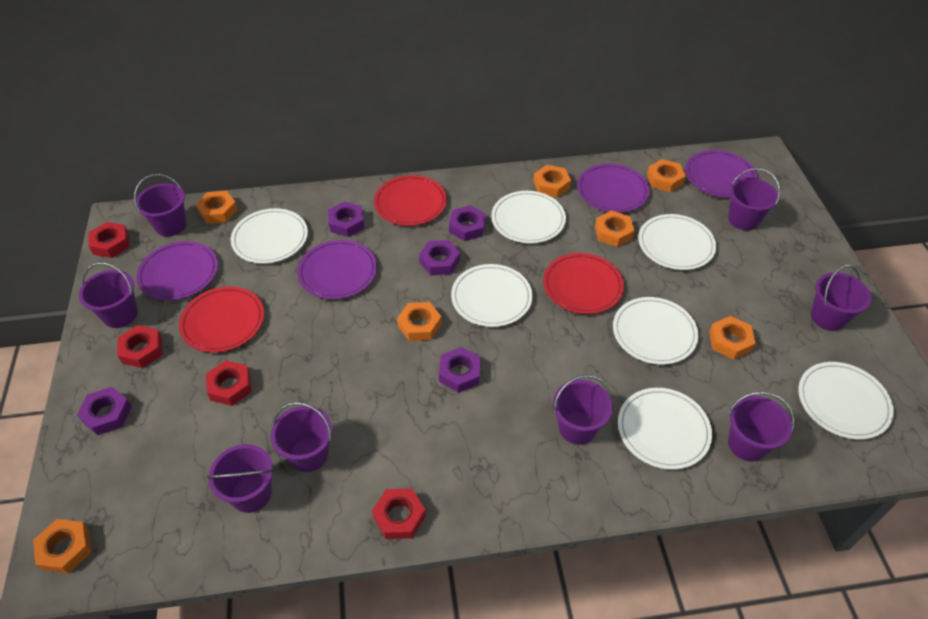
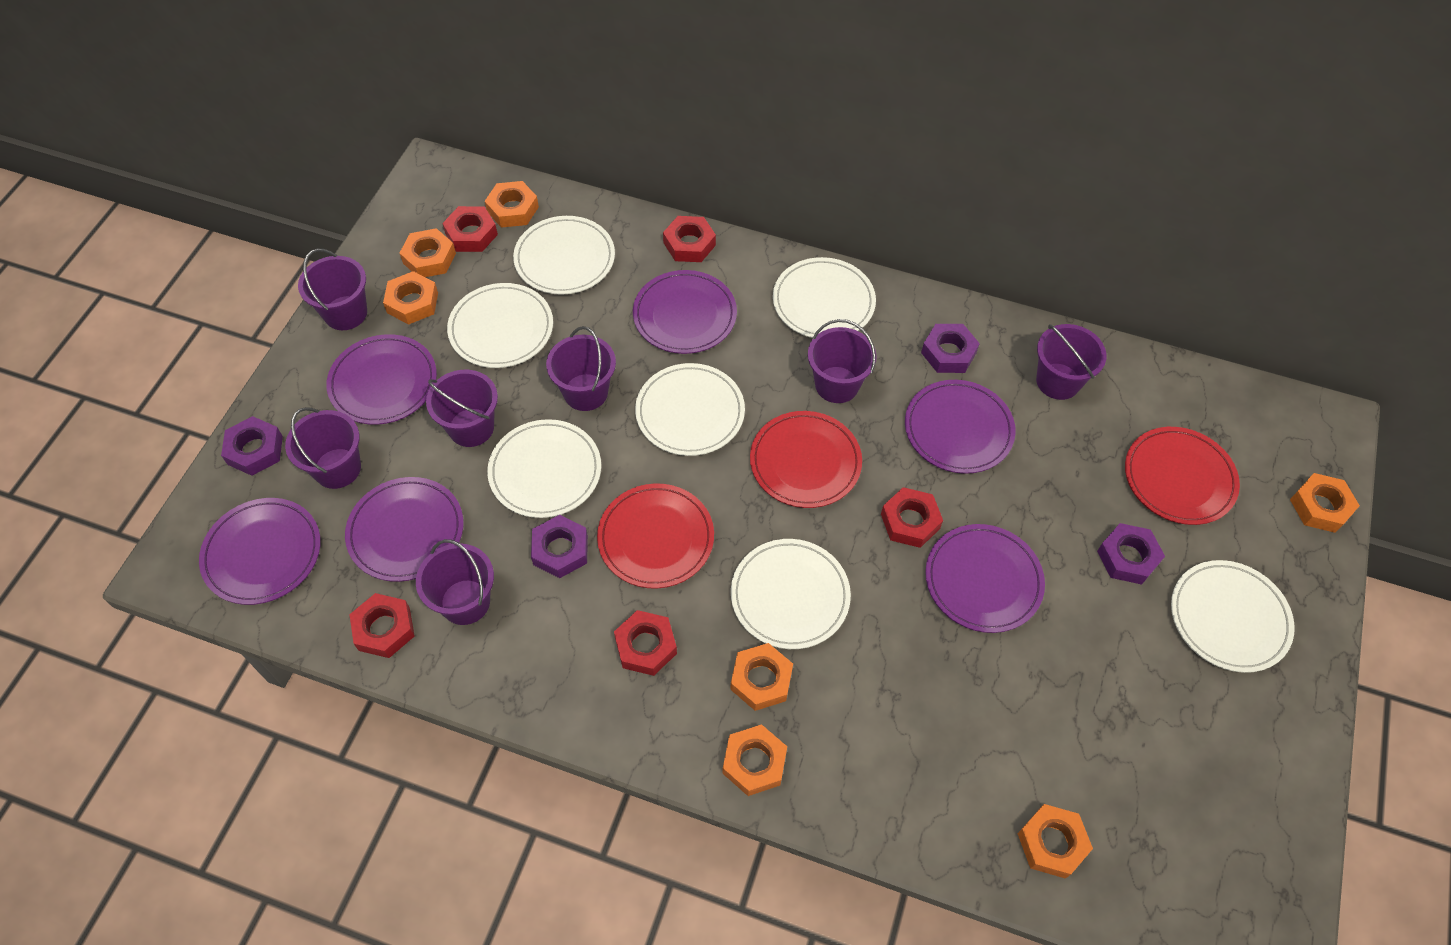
purple bucket: 8 -> 7
purple nut: 5 -> 4
purple plate: 4 -> 6
red nut: 4 -> 5

